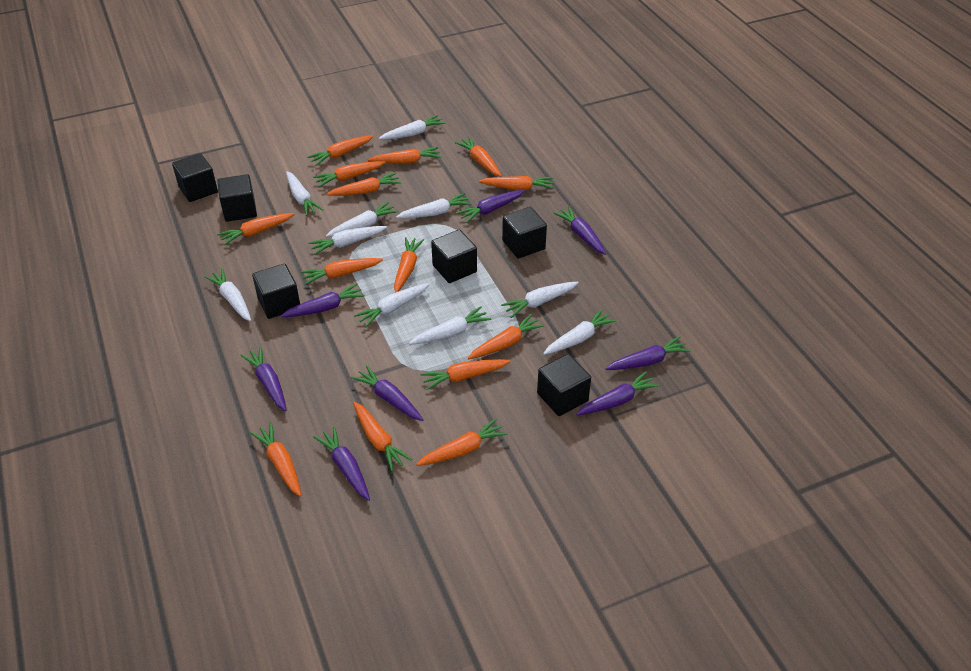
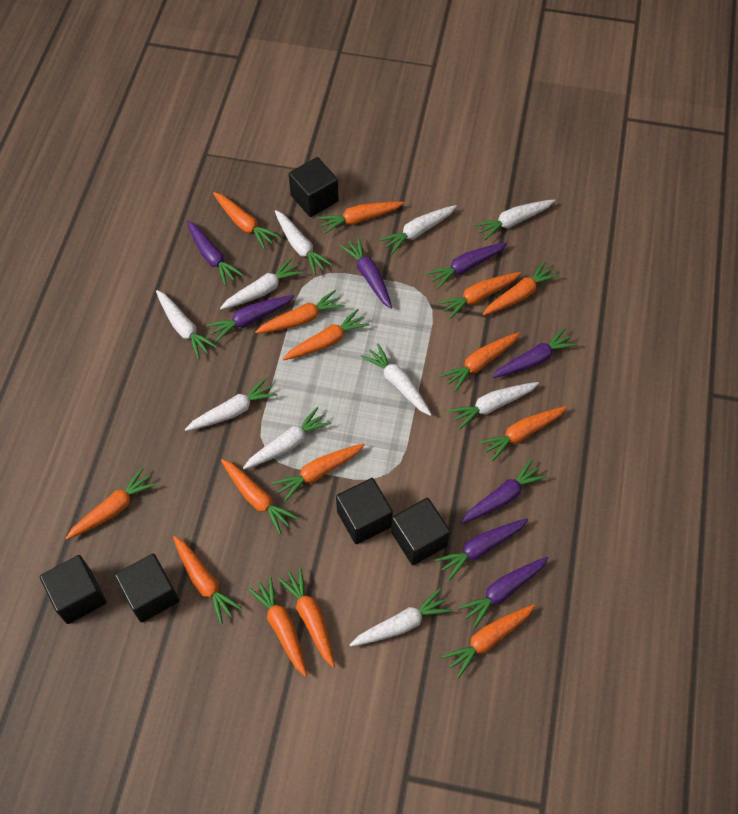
black cube: 6 -> 5
orange carrot: 14 -> 15

